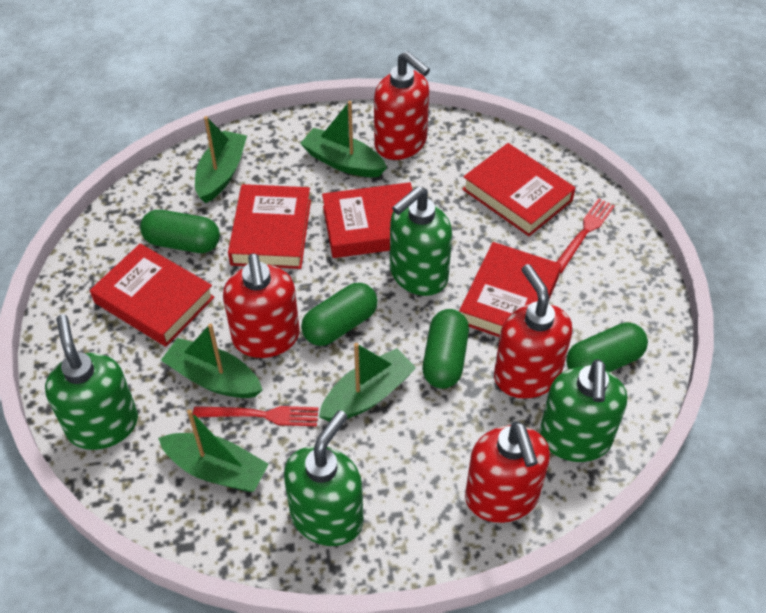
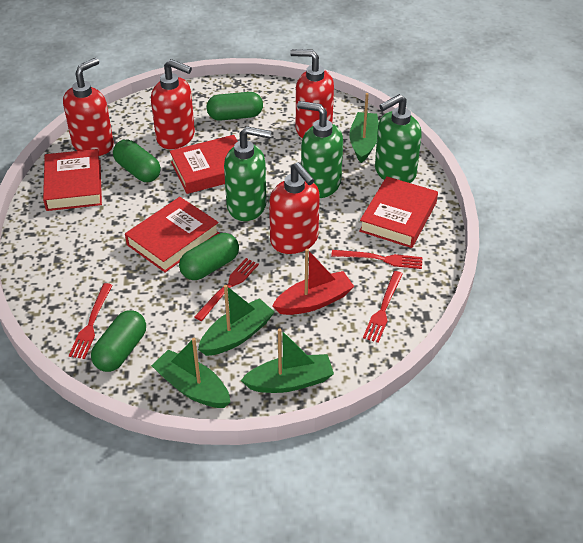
green boat: 5 -> 4
green soap dispenser: 4 -> 3
red boat: 0 -> 1
red book: 5 -> 4
red fork: 2 -> 4

